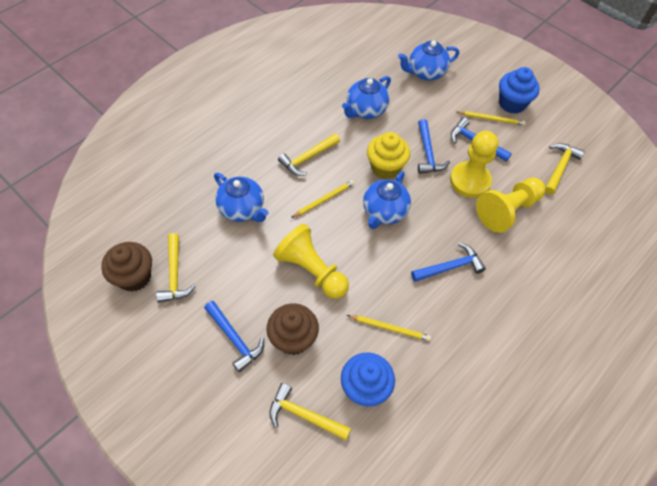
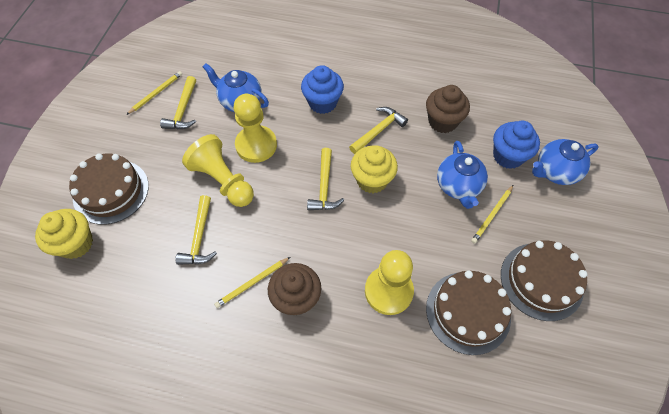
blue hammer: 4 -> 0
blue teapot: 4 -> 3
brown cake: 0 -> 3
yellow cupcake: 1 -> 2

